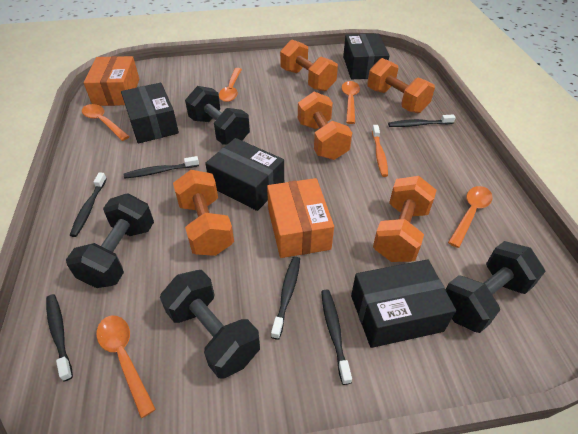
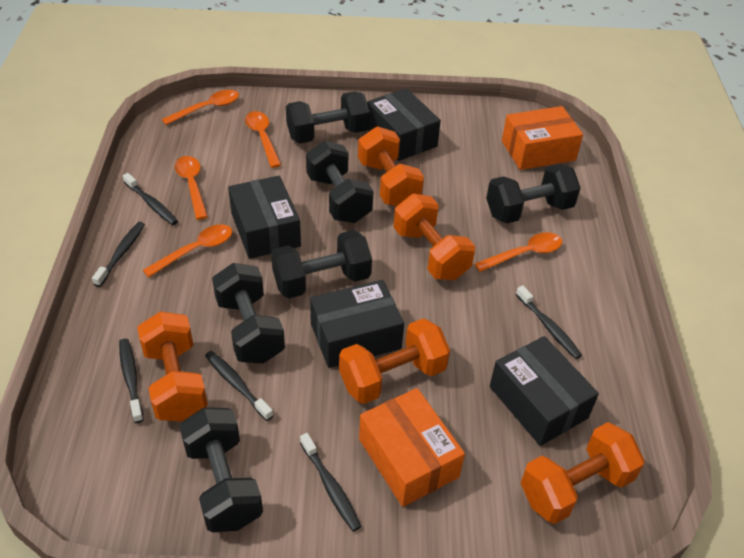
black dumbbell: 4 -> 6
orange toothbrush: 1 -> 0

